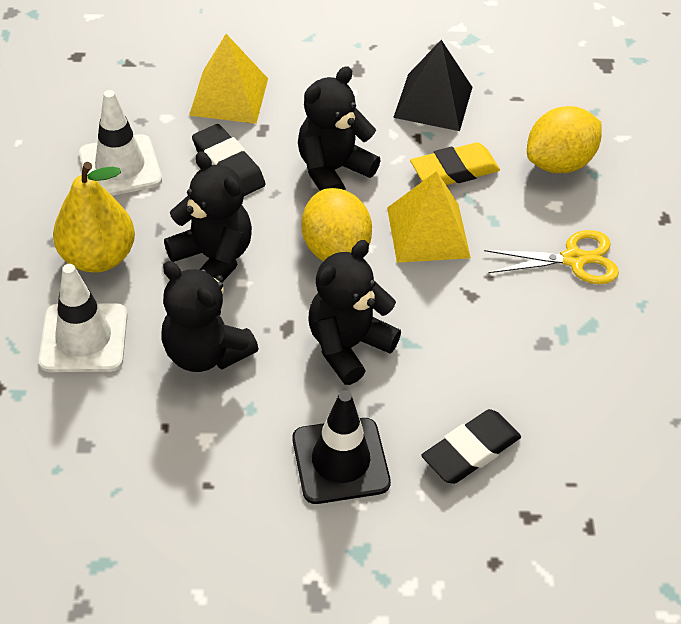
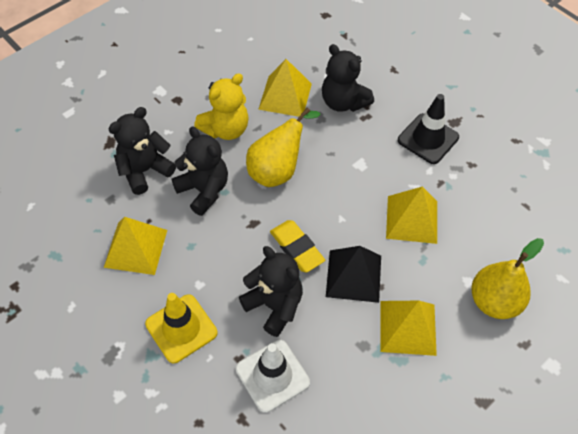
black eraser: 2 -> 0
white traffic cone: 2 -> 1
yellow lemon: 2 -> 0
yellow pear: 1 -> 2
yellow pyramid: 2 -> 4
yellow scissors: 1 -> 0
yellow teddy bear: 0 -> 1
yellow traffic cone: 0 -> 1

